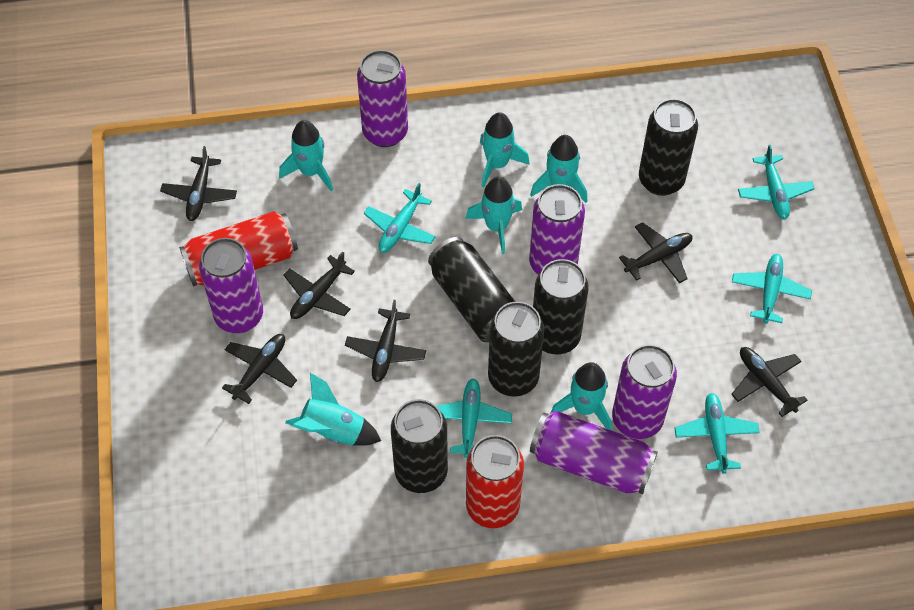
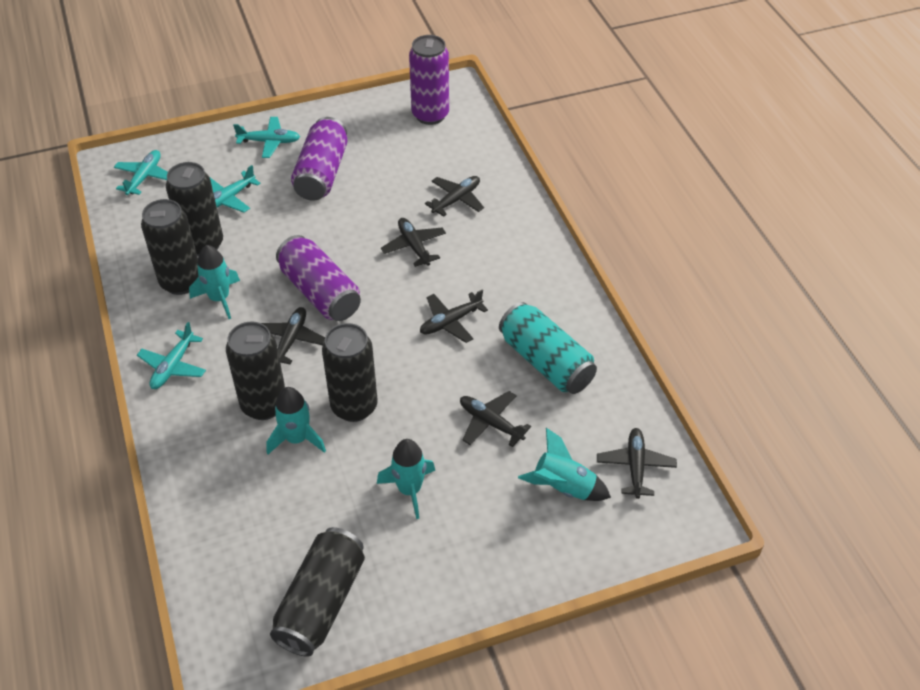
purple can: 5 -> 3
red can: 2 -> 0
turquoise can: 0 -> 1
turquoise plane: 5 -> 4
turquoise rocket: 6 -> 4

